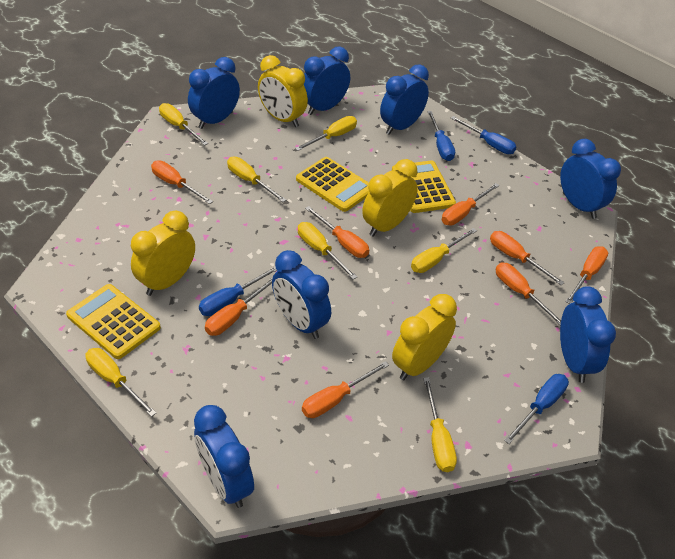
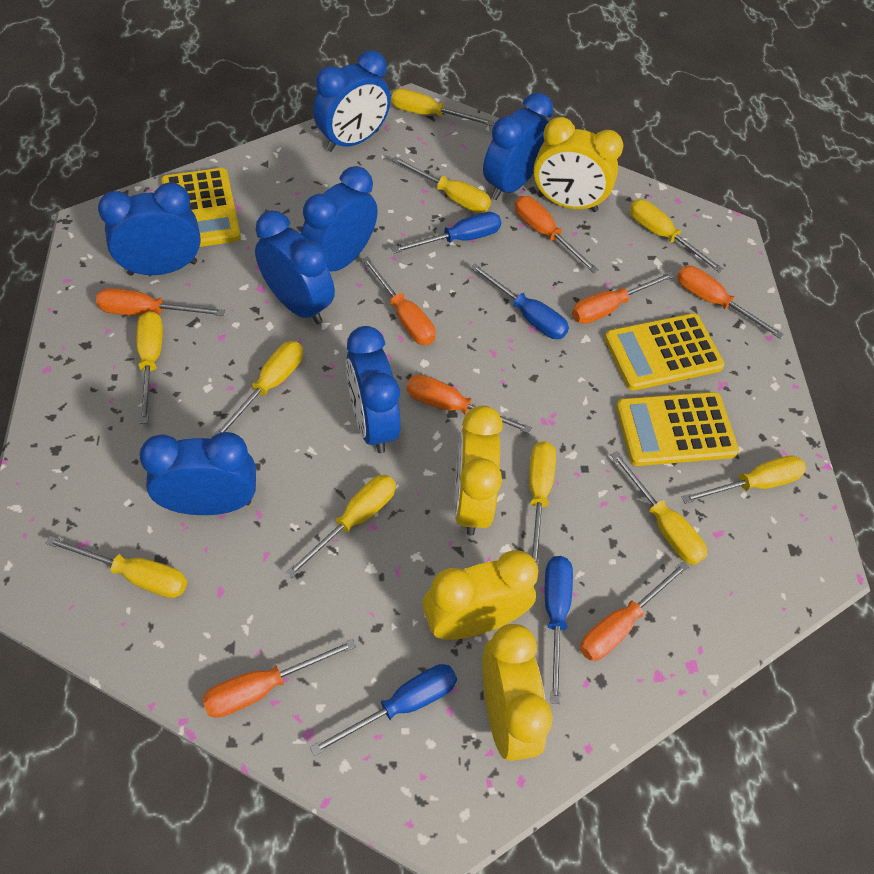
yellow screwdriver: 7 -> 10

